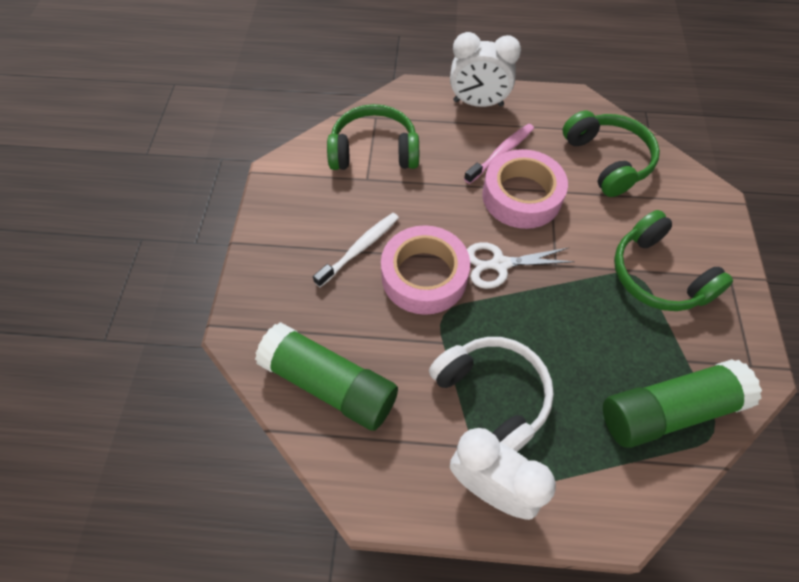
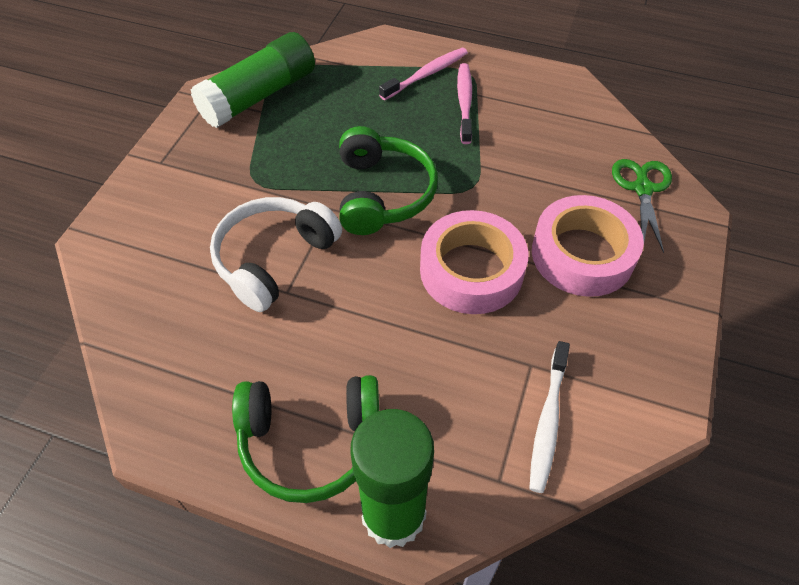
green headphones: 3 -> 2
green scissors: 0 -> 1
pink toothbrush: 1 -> 2
white clock: 2 -> 0
white scissors: 1 -> 0

